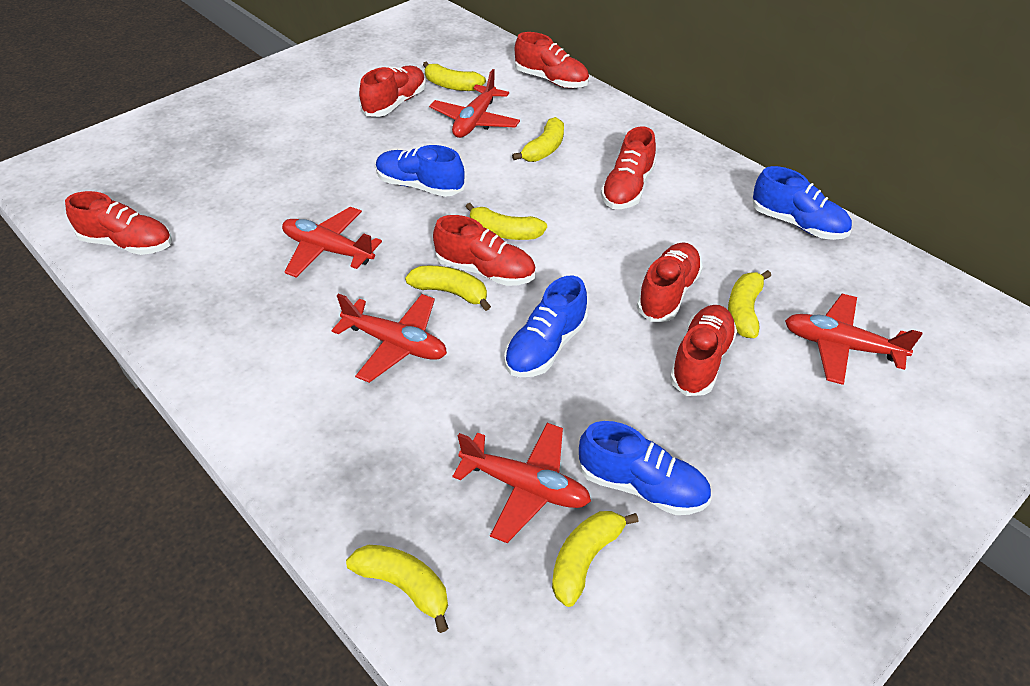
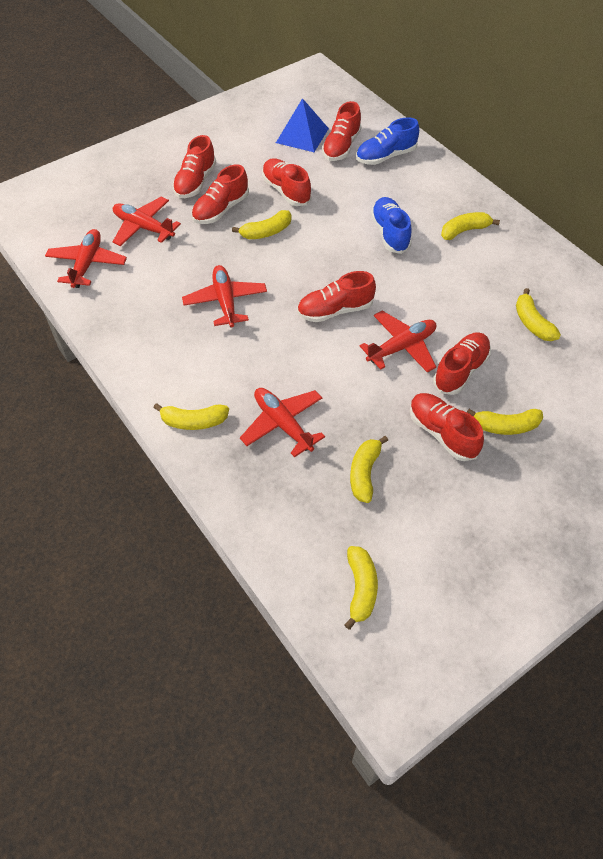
blue pyramid: 0 -> 1
blue shoe: 4 -> 2

